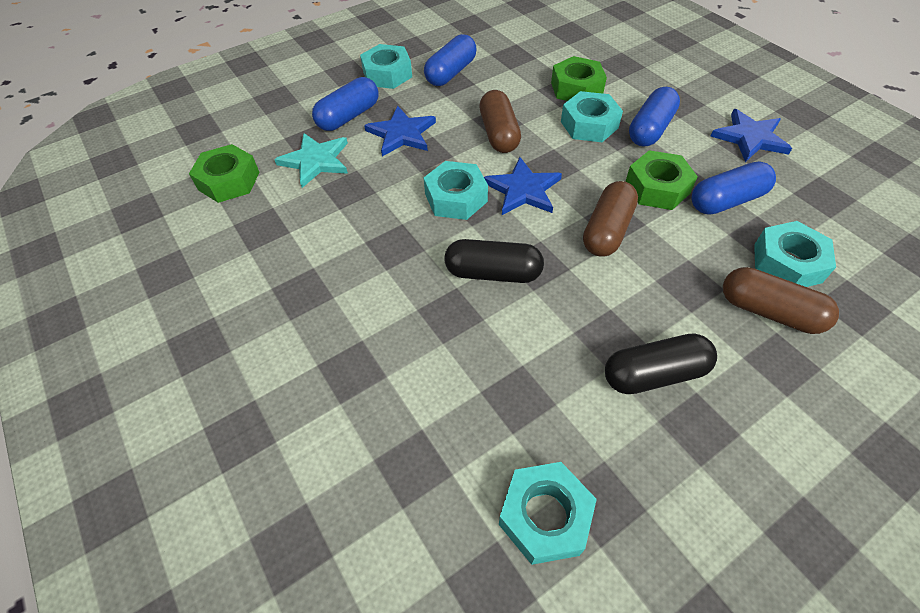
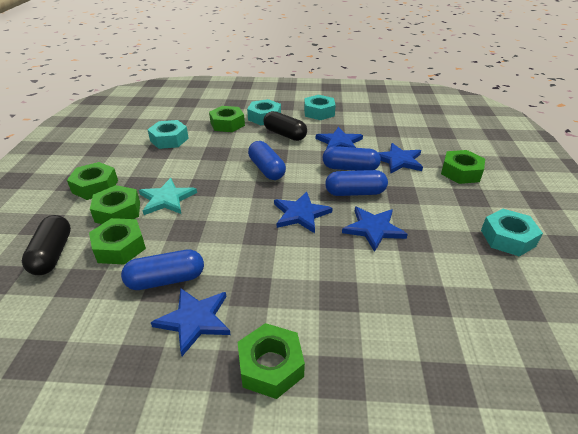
blue star: 3 -> 5
brown capsule: 3 -> 0
green nut: 3 -> 6
turquoise nut: 5 -> 4

